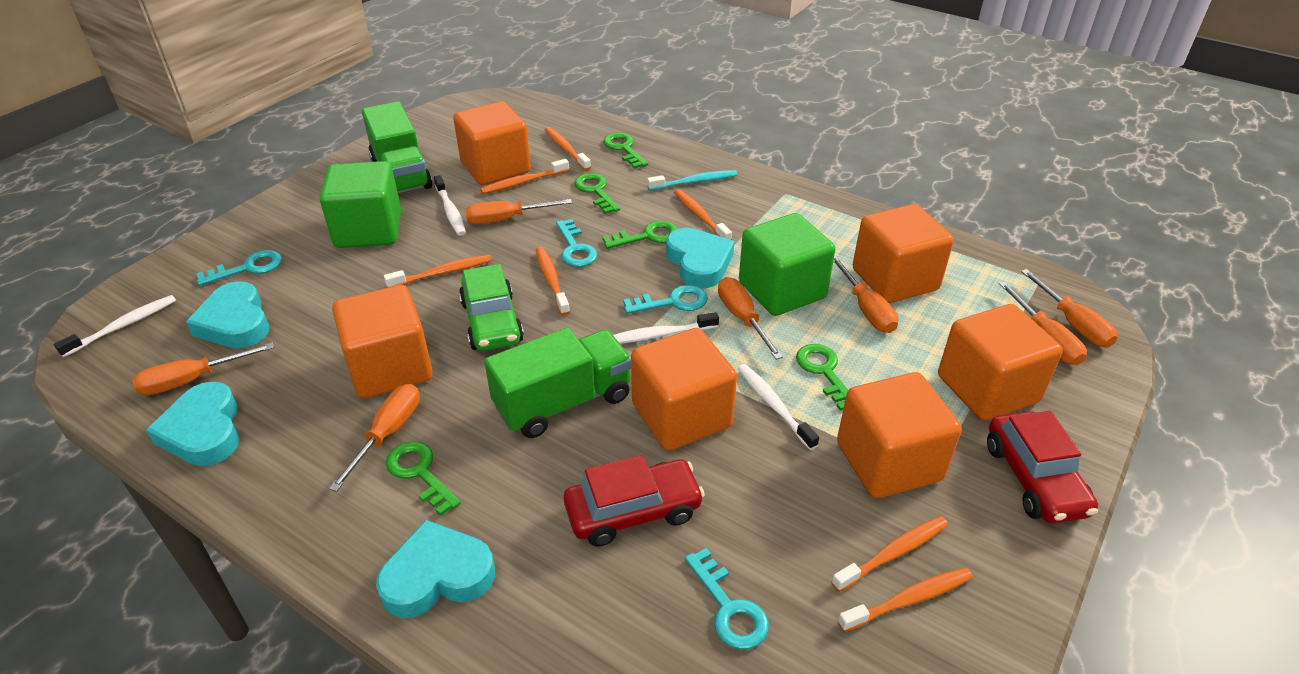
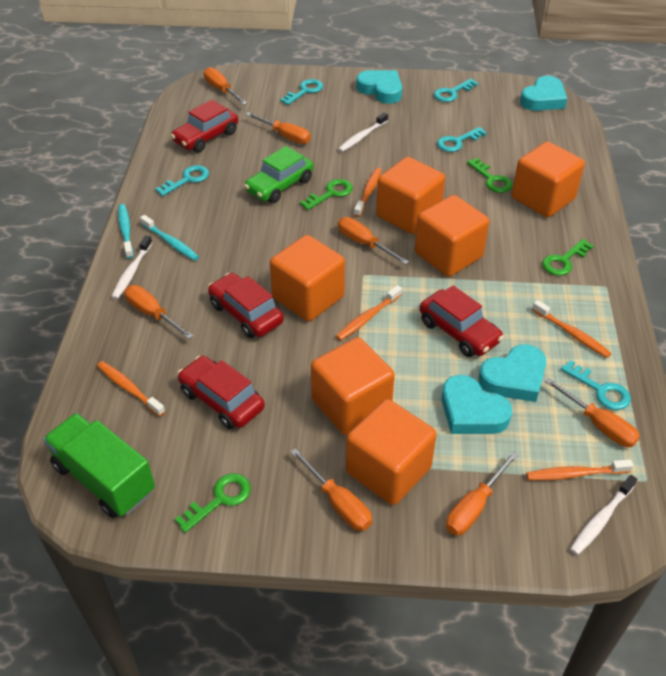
green cube: 2 -> 0
green key: 5 -> 4
green truck: 2 -> 1
orange toothbrush: 7 -> 5
red car: 2 -> 4
turquoise key: 4 -> 5
turquoise toothbrush: 1 -> 2
white toothbrush: 4 -> 3

